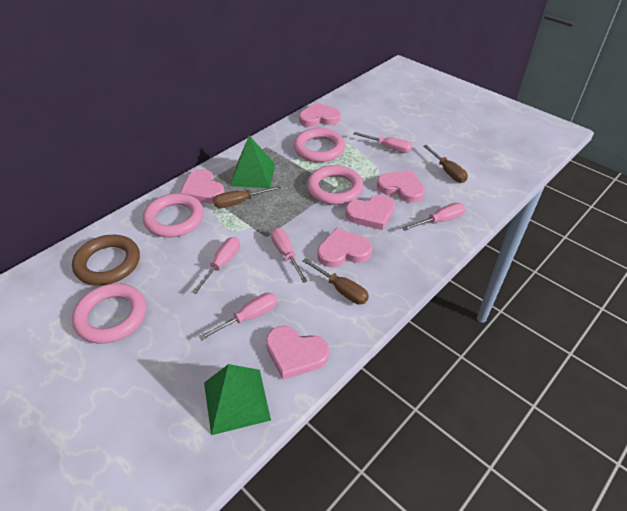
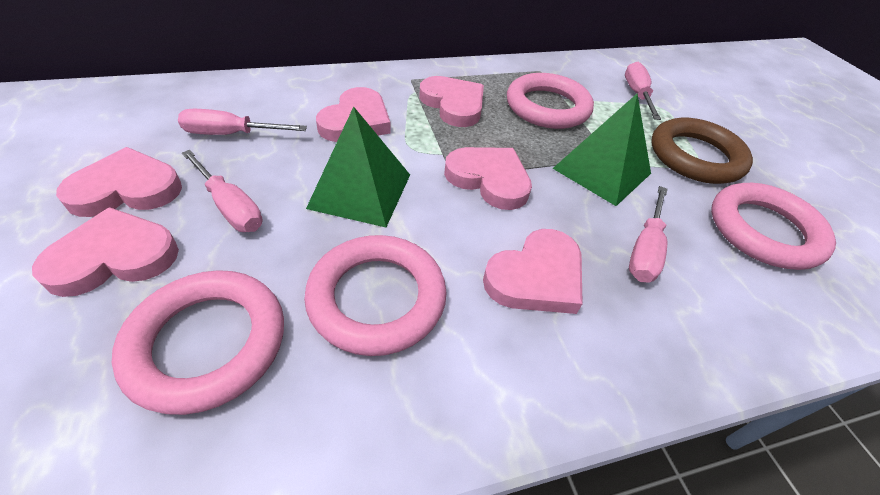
brown screwdriver: 3 -> 0
pink screwdriver: 5 -> 4

